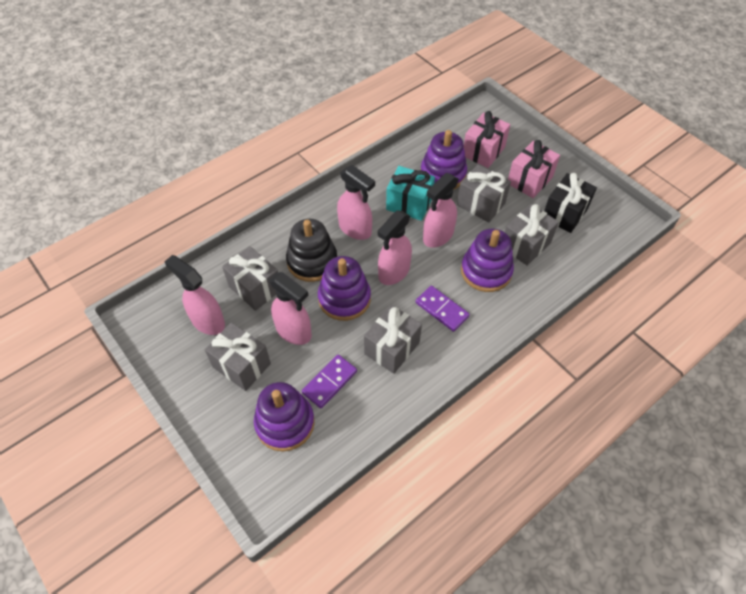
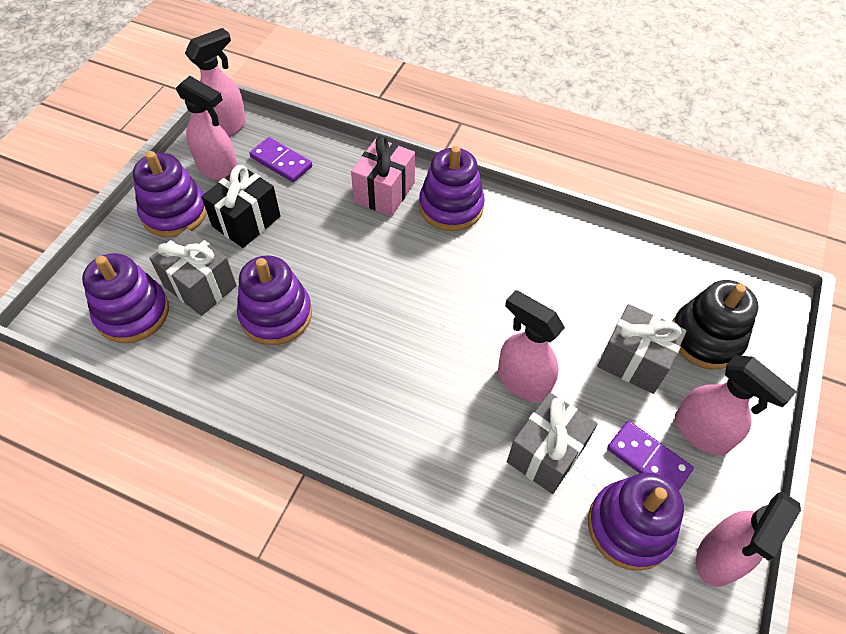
grey gift: 5 -> 3
pink gift: 2 -> 1
purple stacking toy: 4 -> 5
turquoise gift: 1 -> 0

